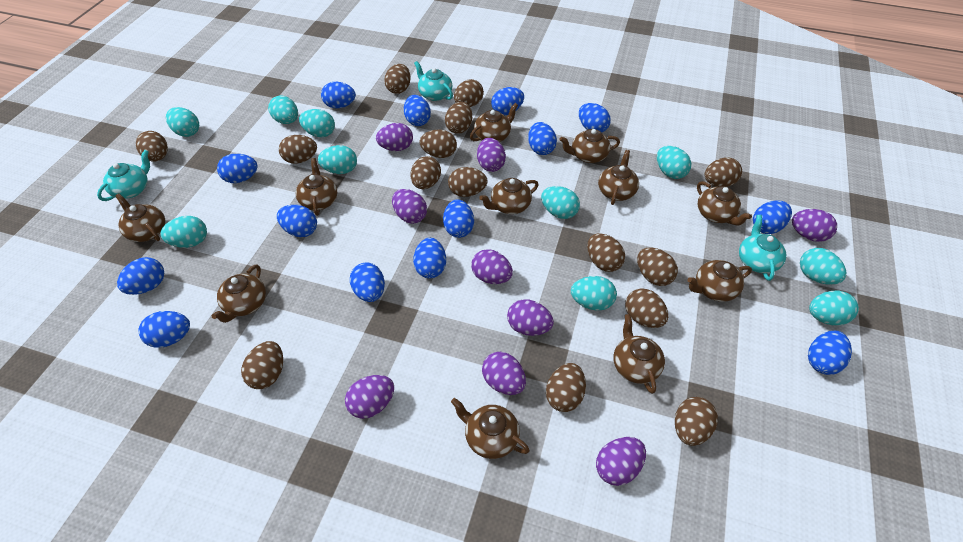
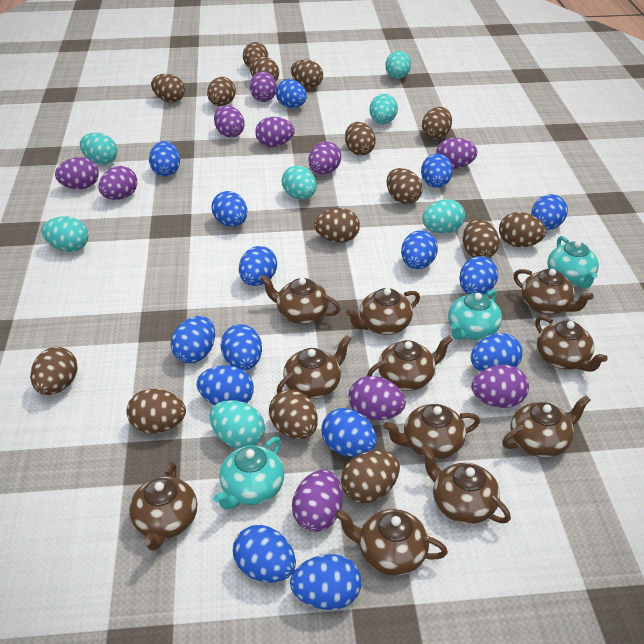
blue egg: 14 -> 15
purple egg: 9 -> 10
turquoise egg: 10 -> 7

